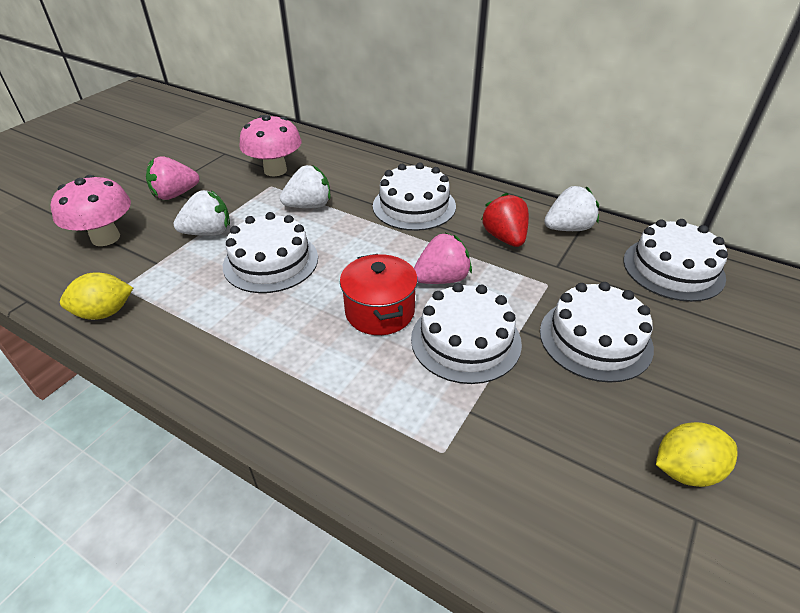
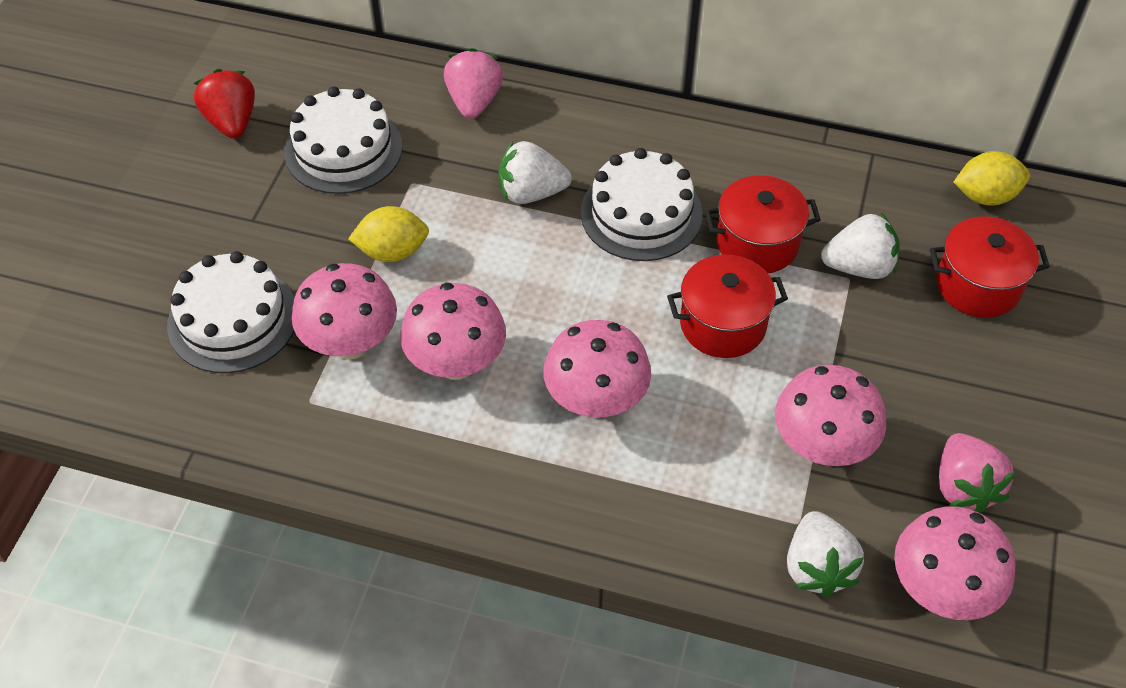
pink mushroom: 2 -> 5
red pot: 1 -> 3
white cake: 5 -> 3

